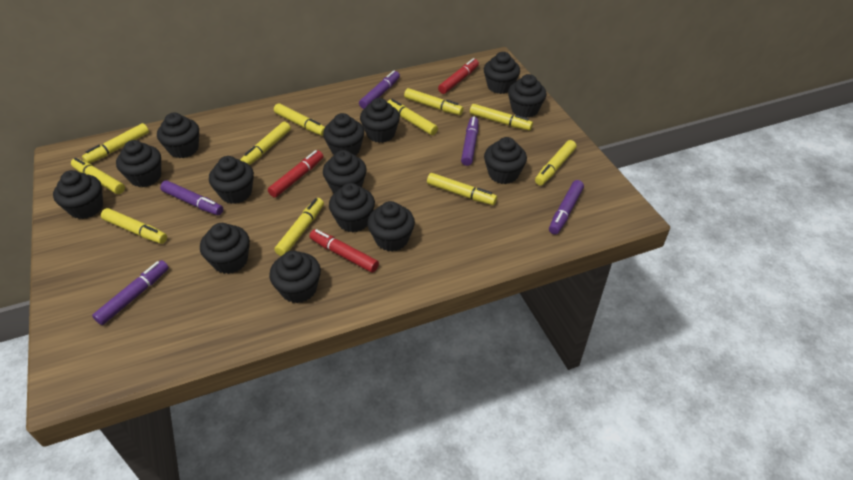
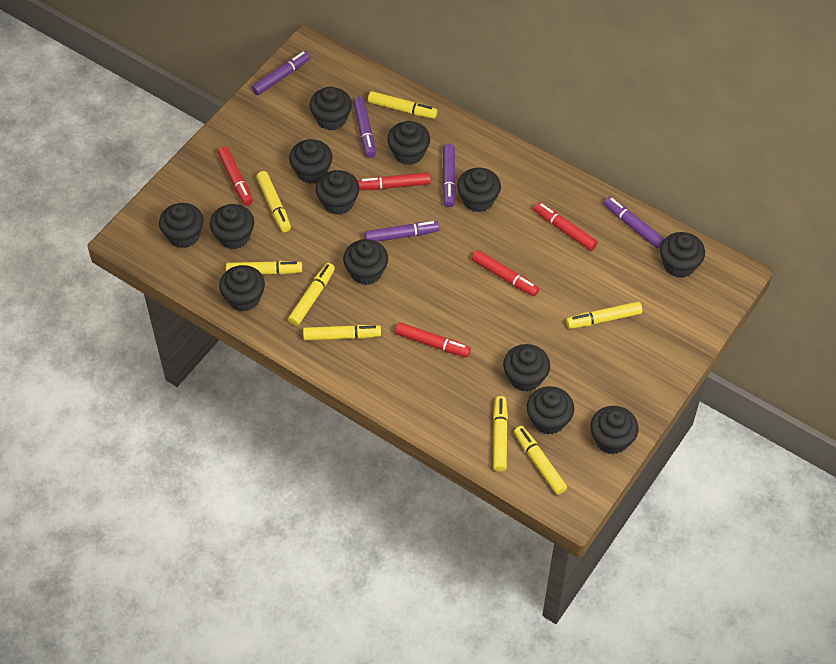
black cupcake: 14 -> 13
red marker: 3 -> 5
yellow marker: 11 -> 8

